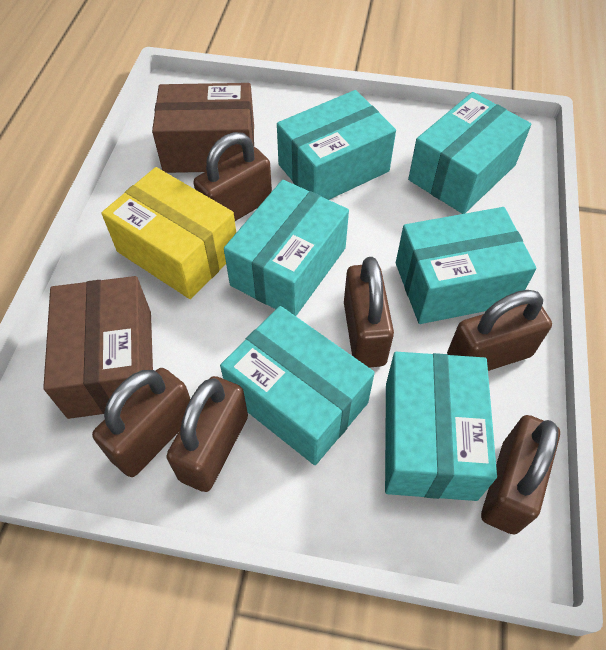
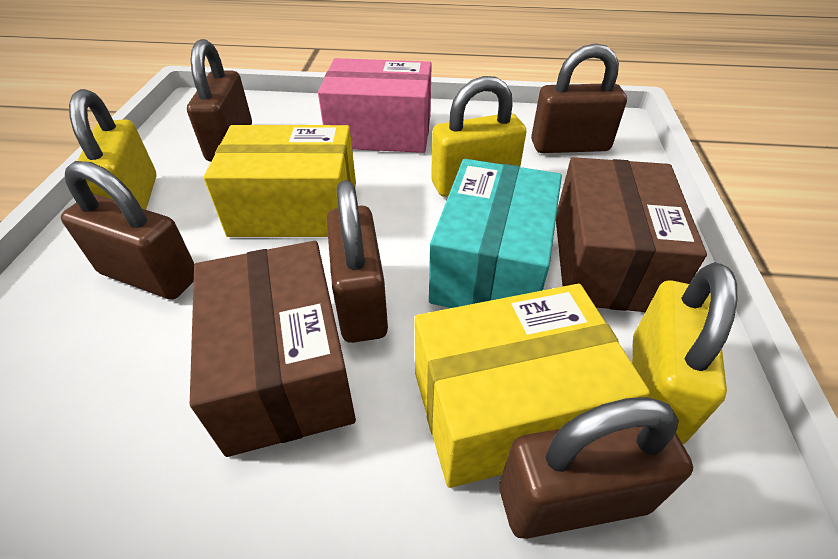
brown padlock: 6 -> 5
pink box: 0 -> 1
turquoise box: 6 -> 1
yellow box: 1 -> 2
yellow padlock: 0 -> 3

